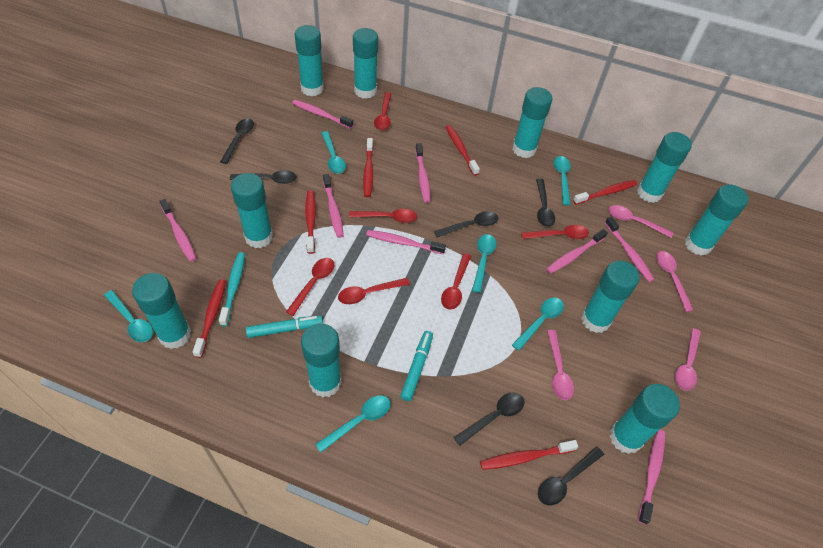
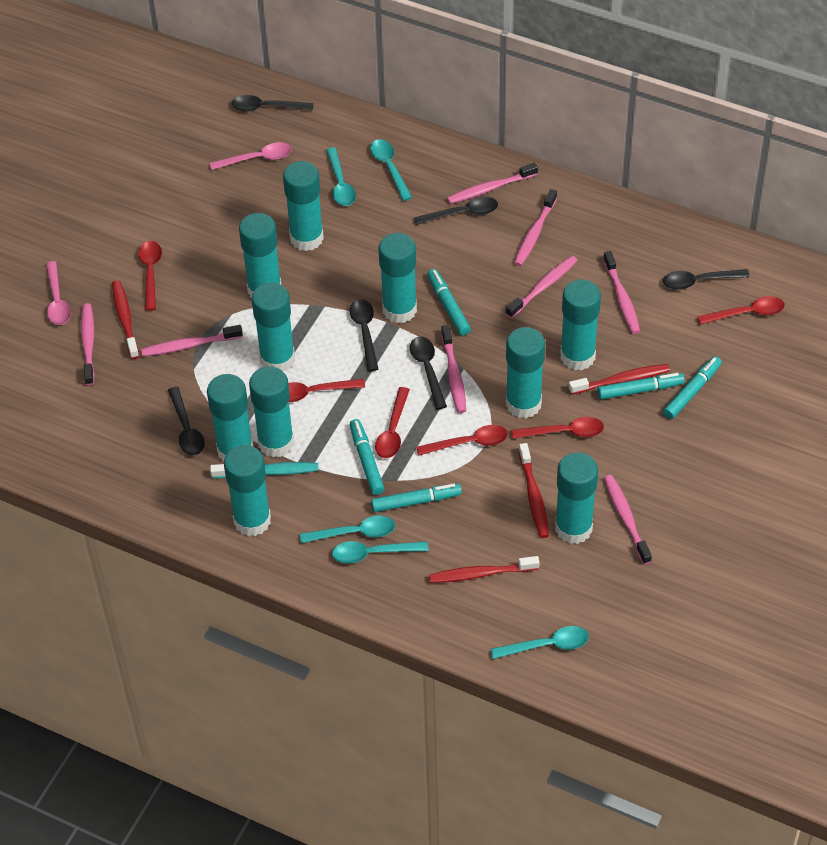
pink spoon: 4 -> 2
red toothbrush: 6 -> 4
turquoise marker: 2 -> 5
turquoise spoon: 6 -> 5

